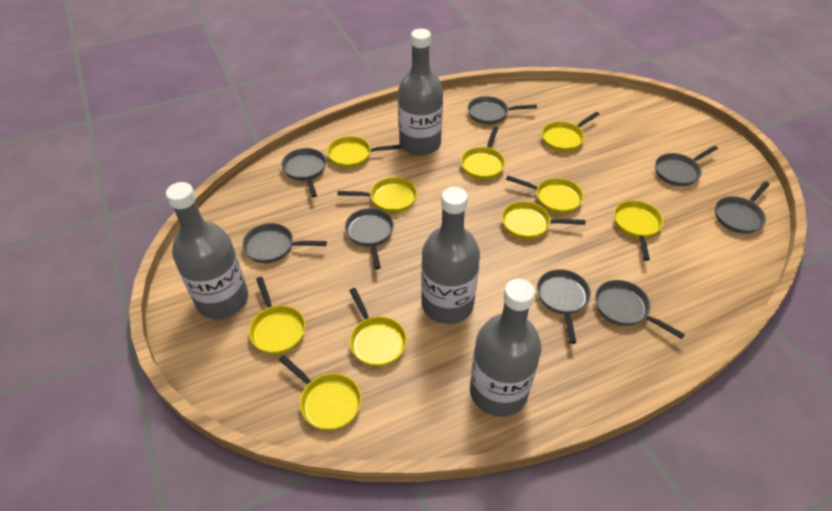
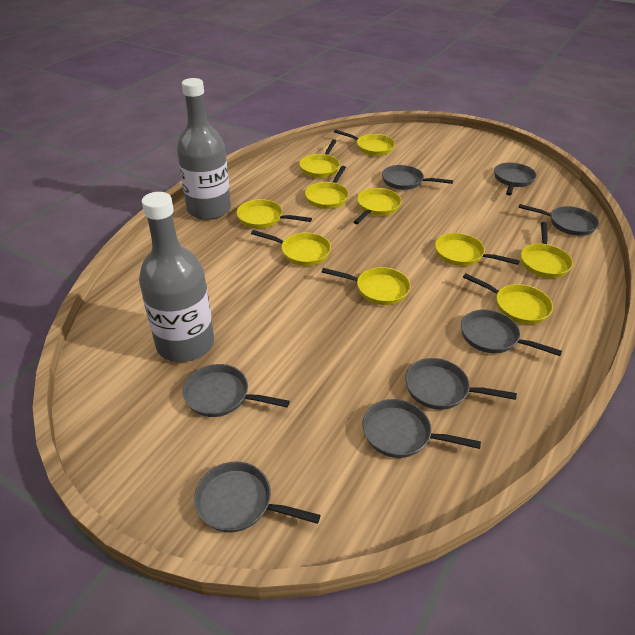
grey bottle: 4 -> 2

